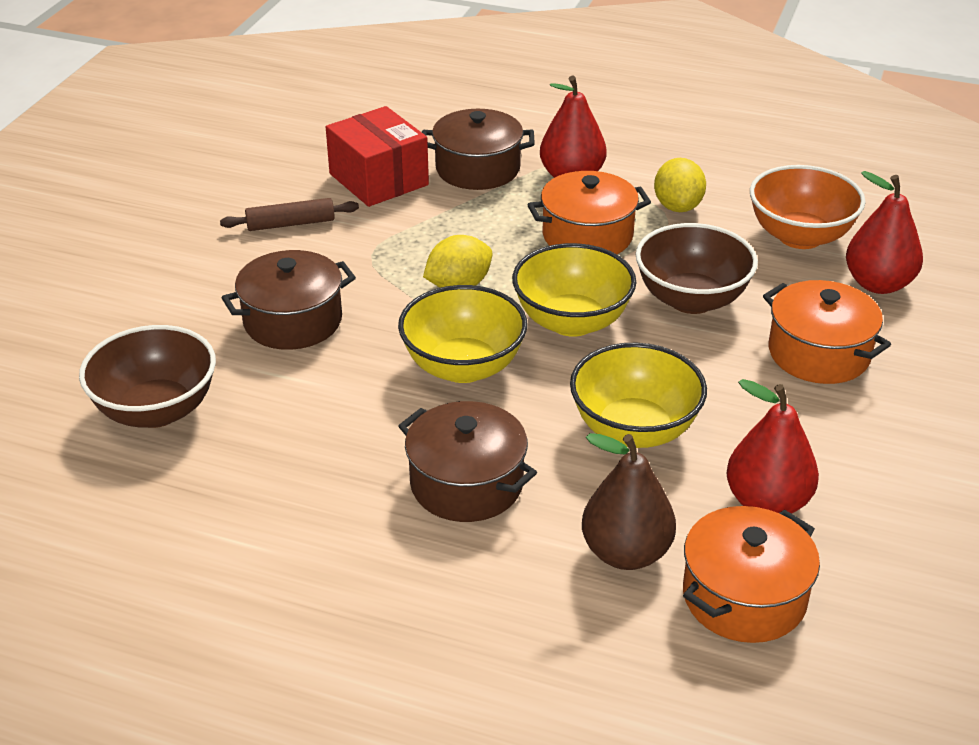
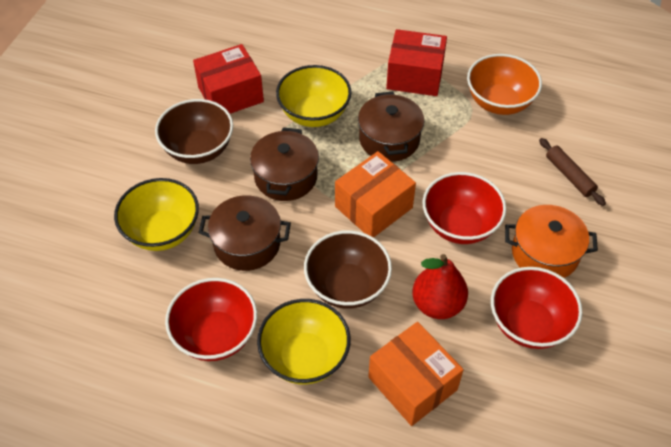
brown pear: 1 -> 0
orange box: 0 -> 2
orange pot: 3 -> 1
red bowl: 0 -> 3
red box: 1 -> 2
red pear: 3 -> 1
yellow lemon: 2 -> 0

